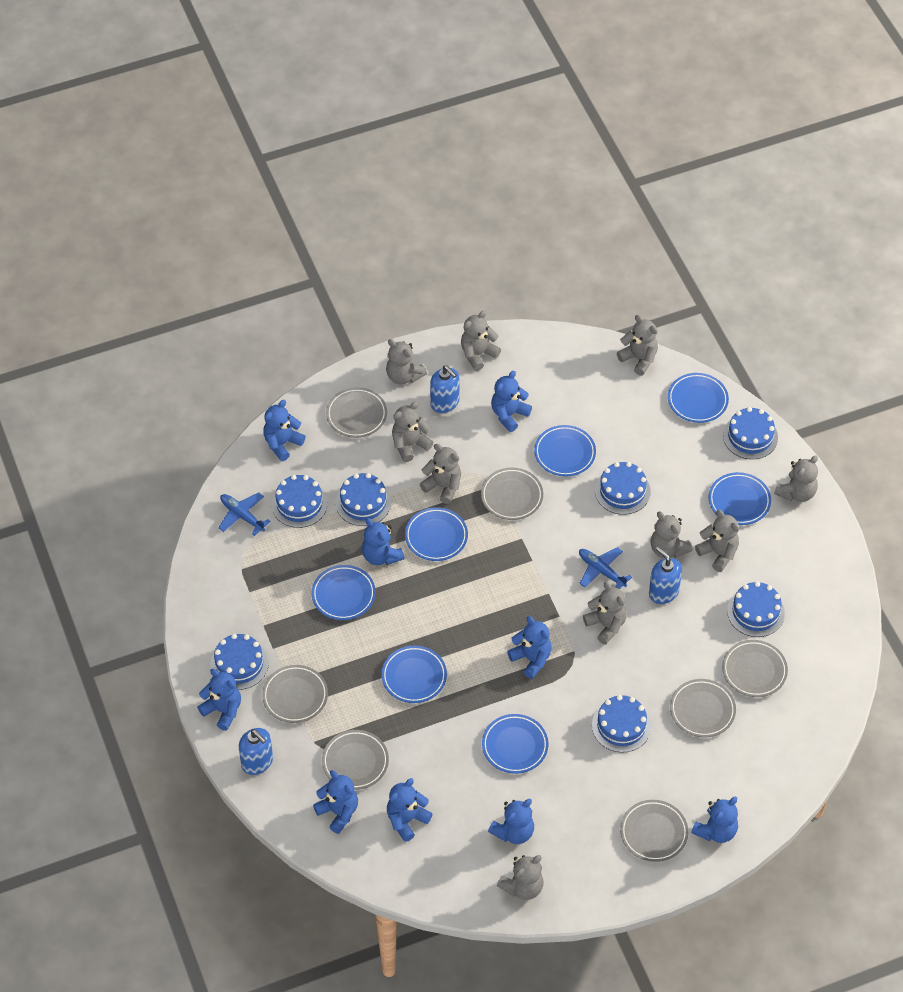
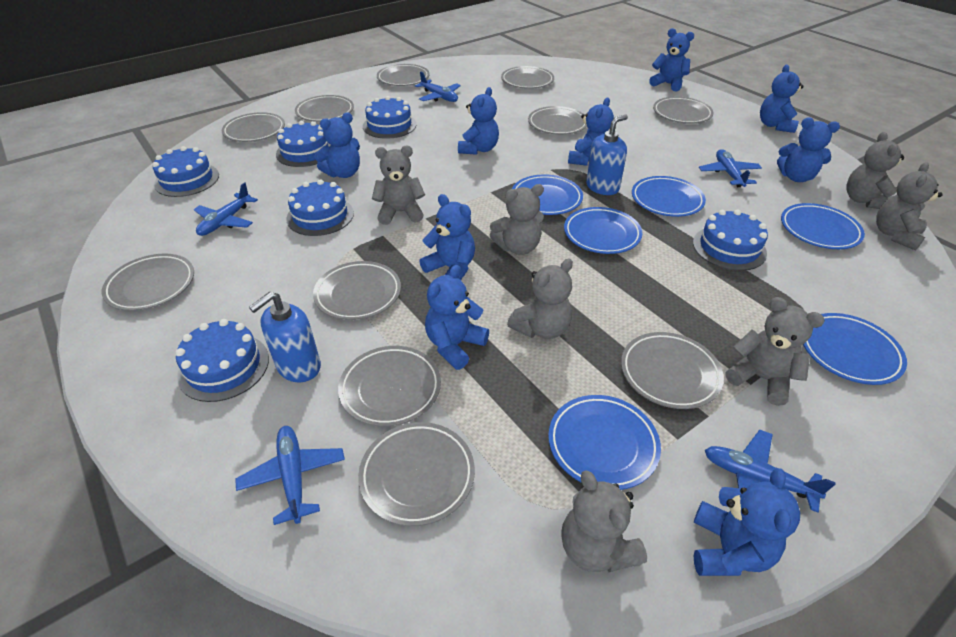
blue cake: 7 -> 6
blue plane: 2 -> 5
blue plate: 7 -> 6
blue soap dispenser: 3 -> 2
grey plate: 7 -> 11
grey teddy bear: 10 -> 7

